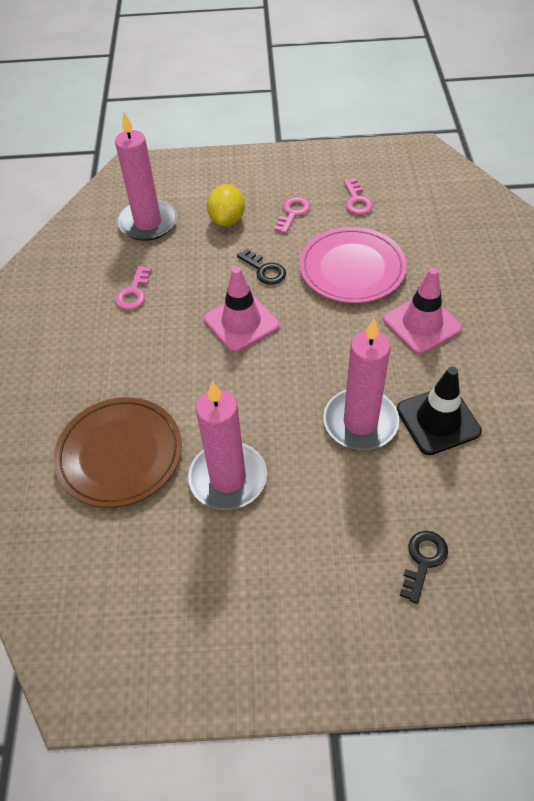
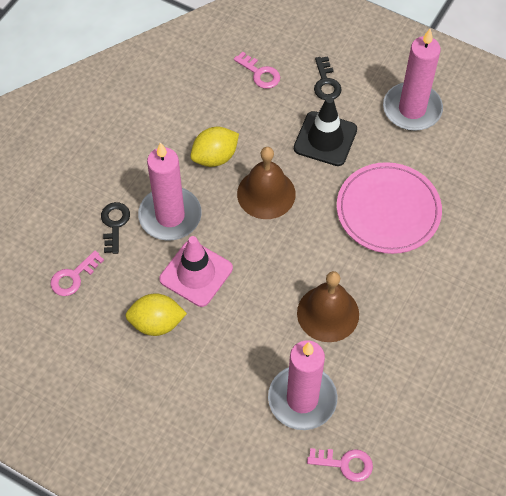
brown bell: 0 -> 2
brown plate: 1 -> 0
pink traffic cone: 2 -> 1
yellow lemon: 1 -> 2

